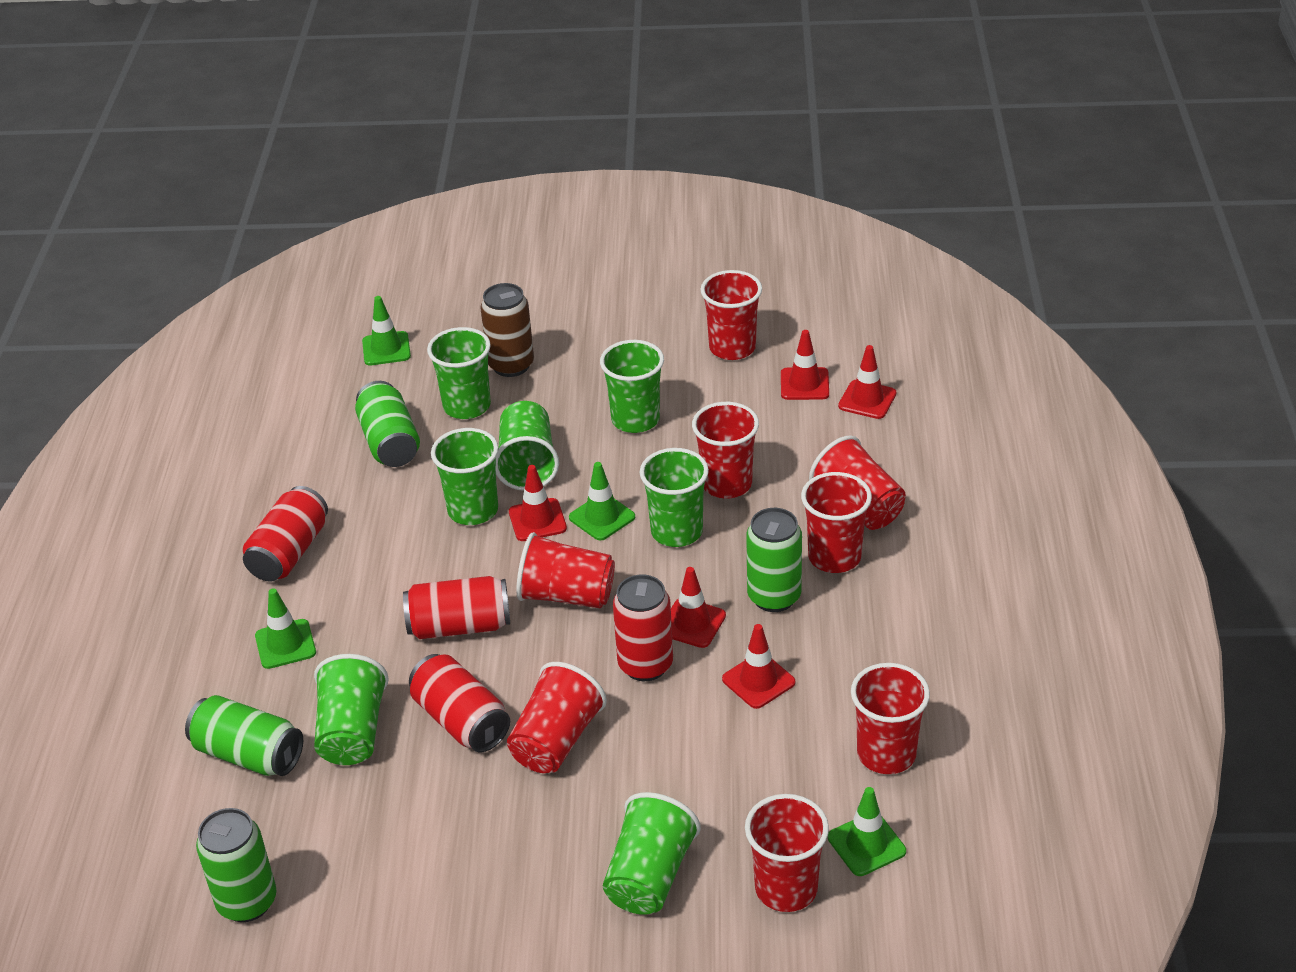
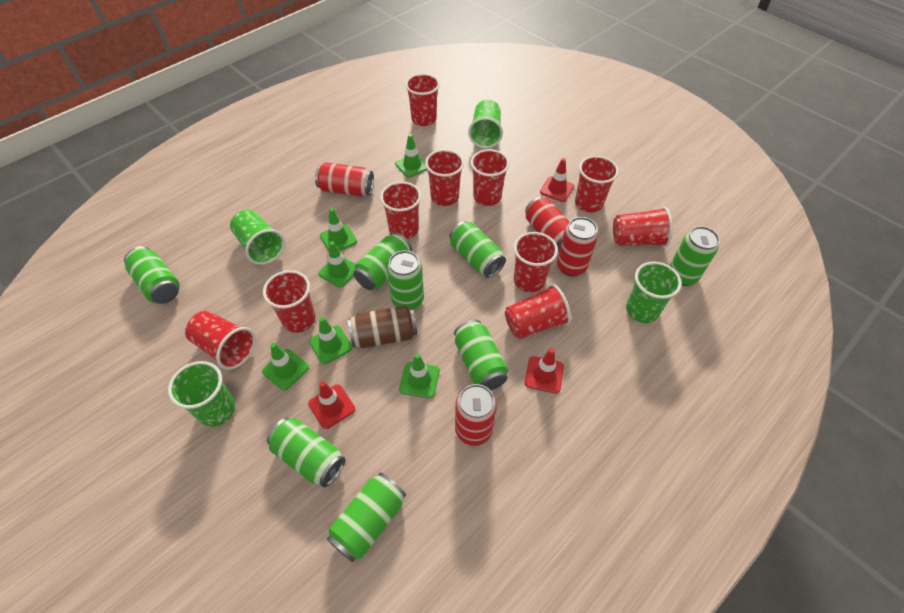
green can: 4 -> 8
green cup: 7 -> 4
green traffic cone: 4 -> 6
red cup: 8 -> 10
red traffic cone: 5 -> 3

